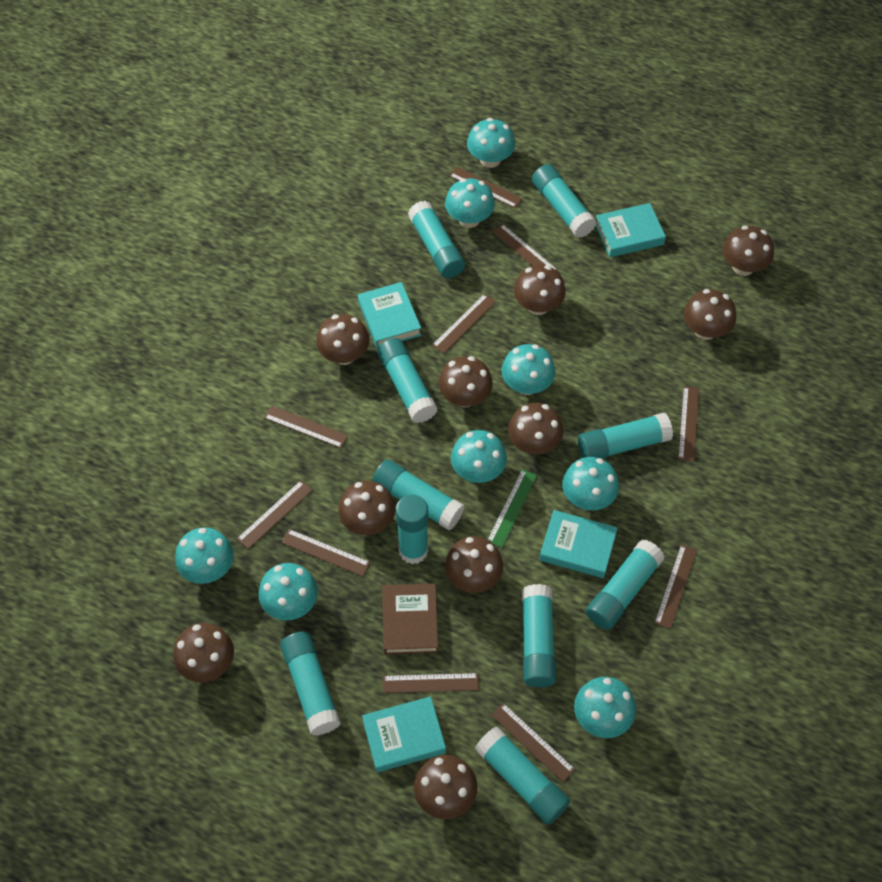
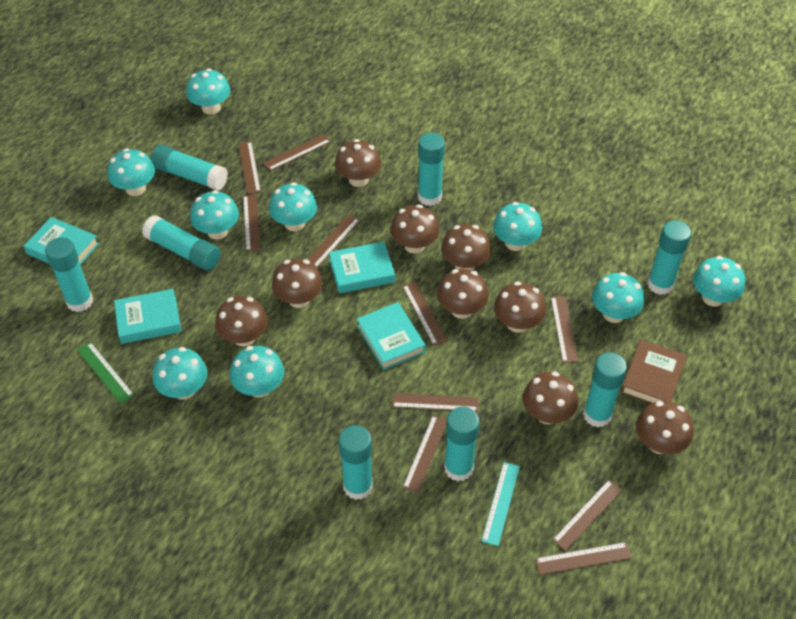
brown mushroom: 10 -> 9
turquoise glue stick: 10 -> 8
turquoise mushroom: 8 -> 9
turquoise ruler: 0 -> 1

